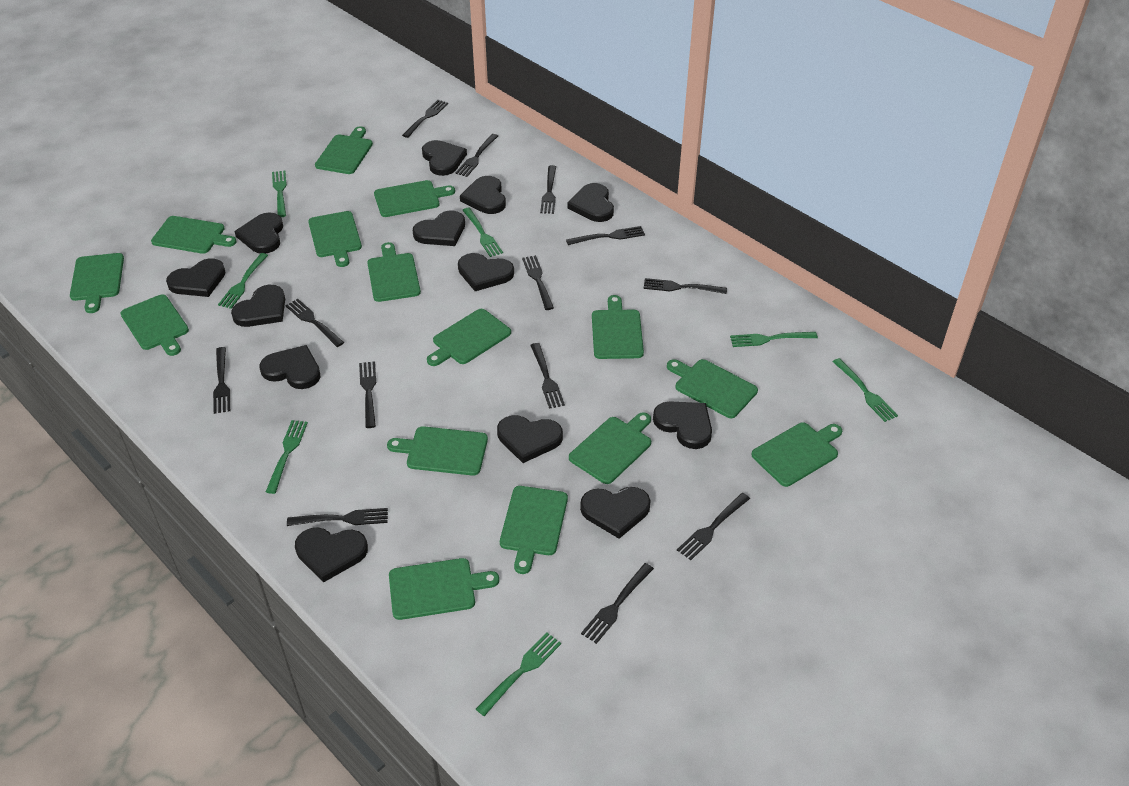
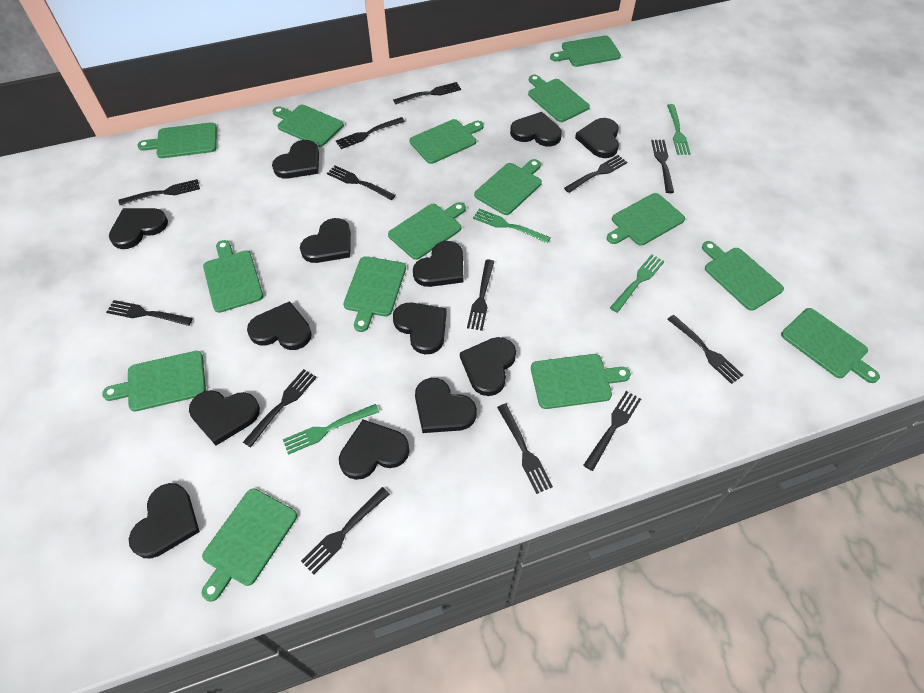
green fork: 7 -> 4

